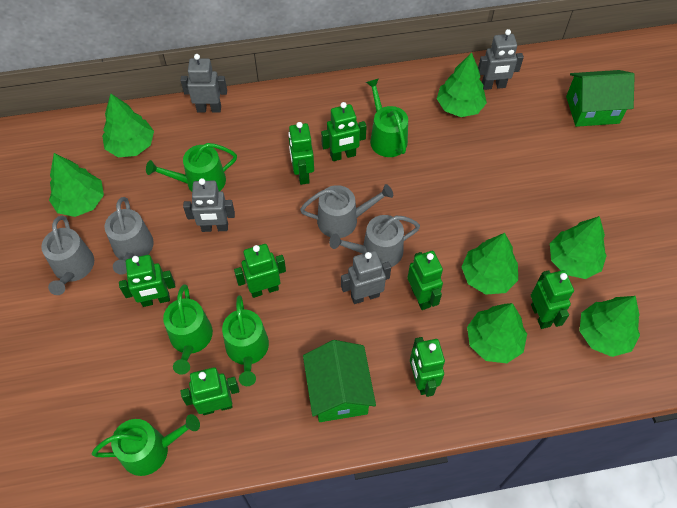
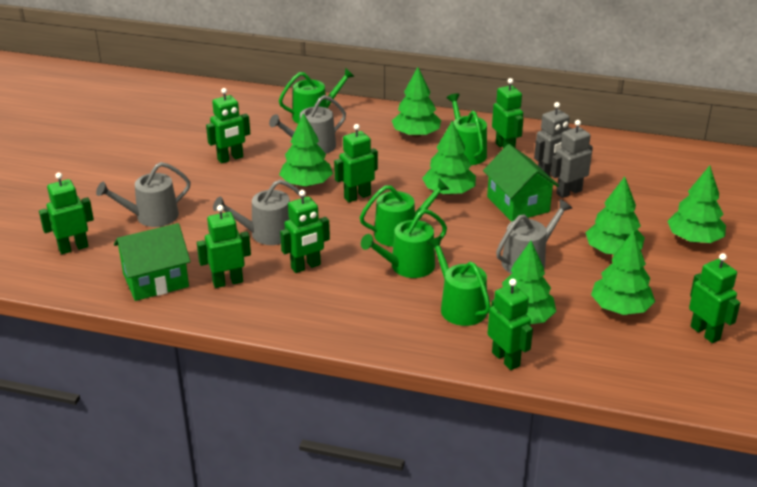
grey robot: 4 -> 2

